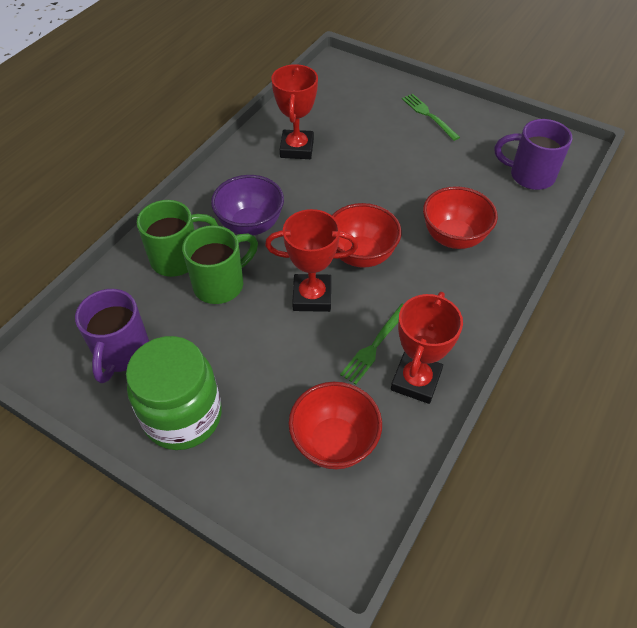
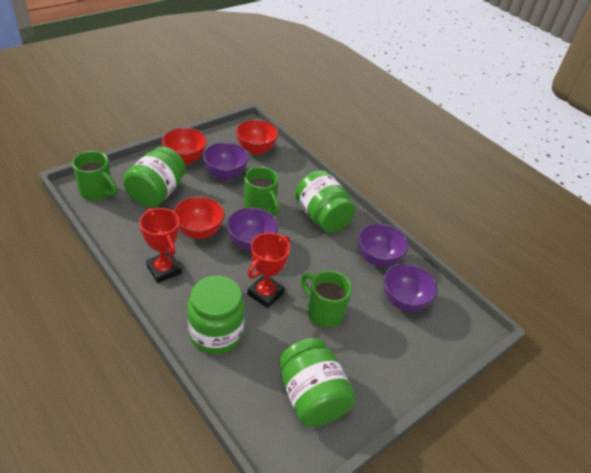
green fork: 2 -> 0
green jar: 1 -> 4
green mug: 2 -> 3
purple bowl: 1 -> 4
purple mug: 2 -> 0
red trophy: 3 -> 2

